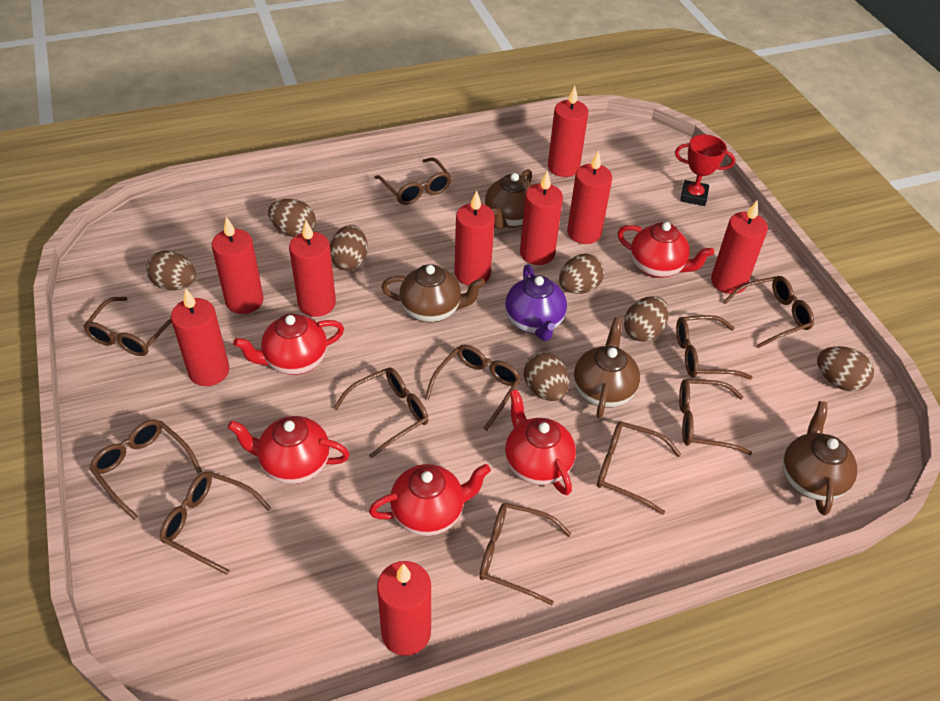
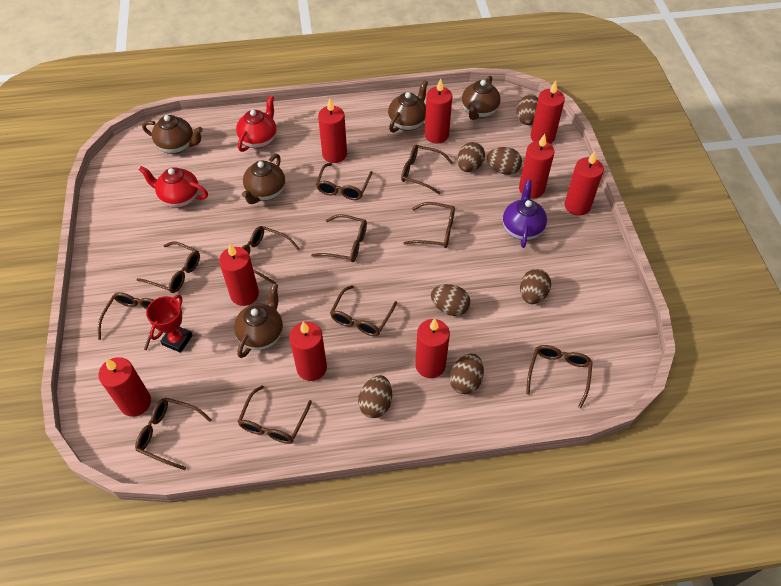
brown teapot: 4 -> 5
red teapot: 5 -> 2

